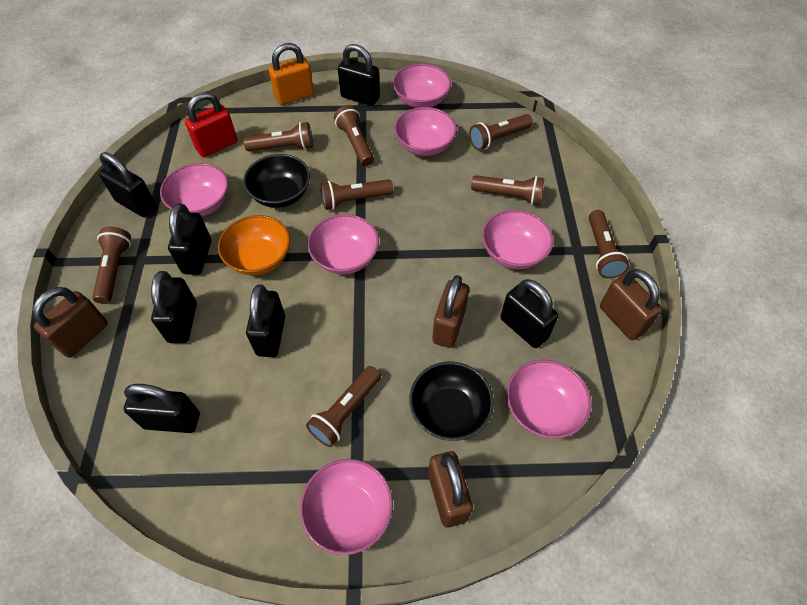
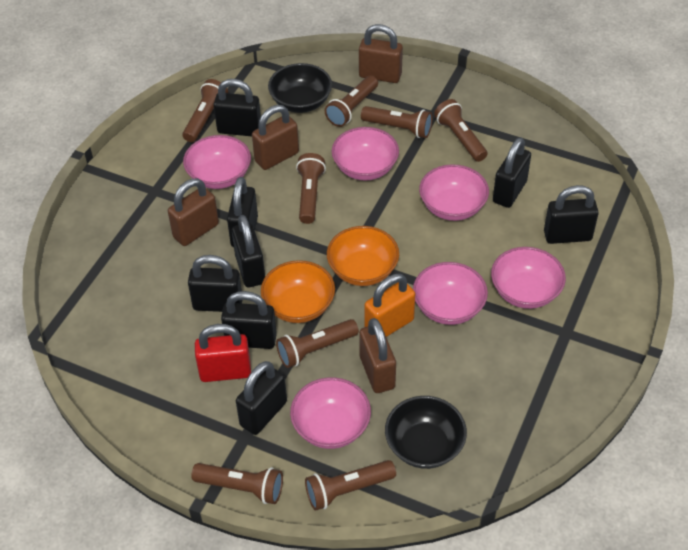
black padlock: 7 -> 8
orange bowl: 1 -> 2
pink bowl: 7 -> 6

